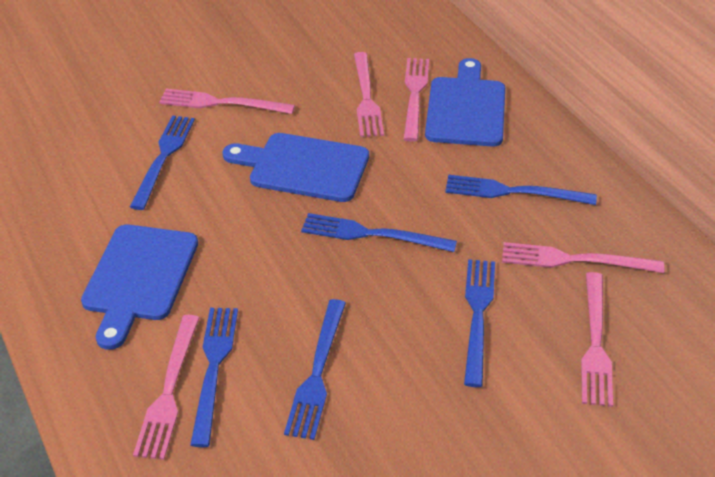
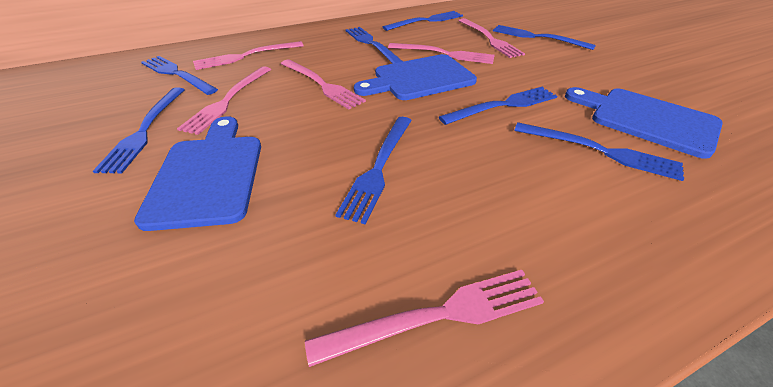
blue fork: 6 -> 8

